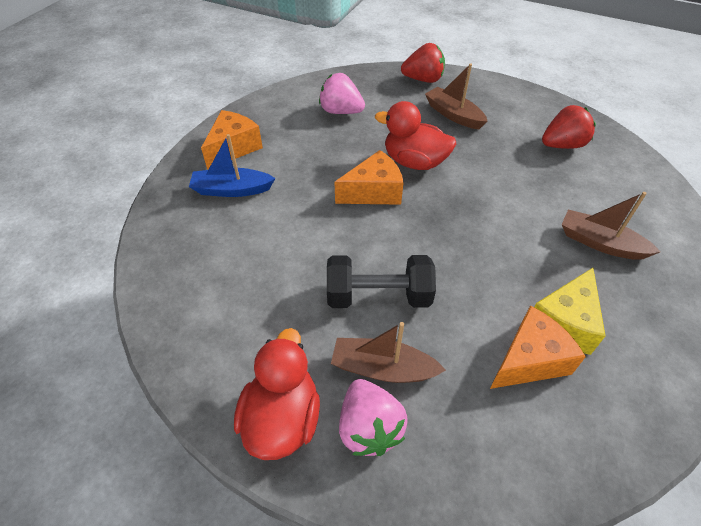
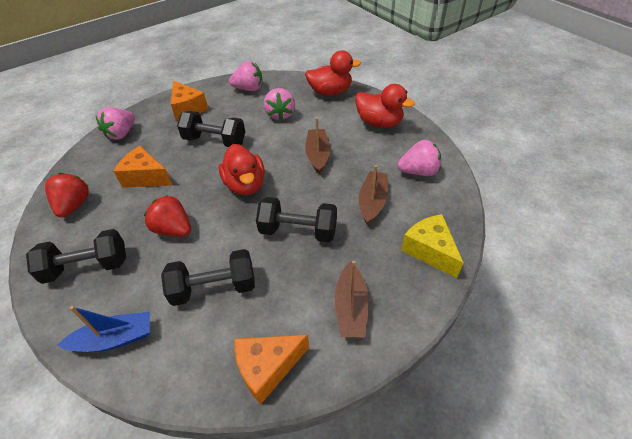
black dumbbell: 1 -> 4
pink strawberry: 2 -> 4
red duck: 2 -> 3

